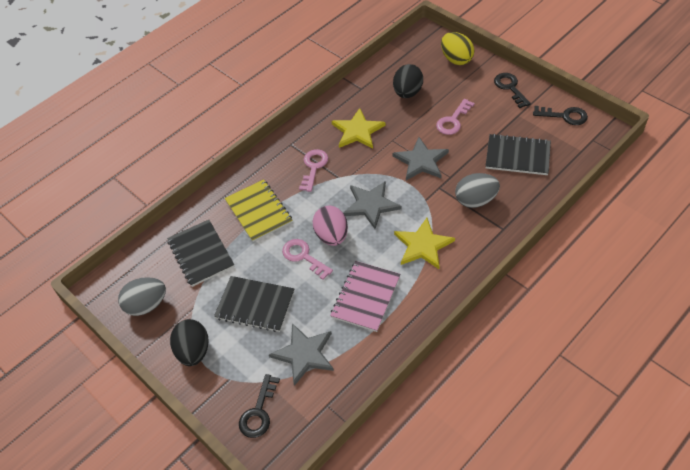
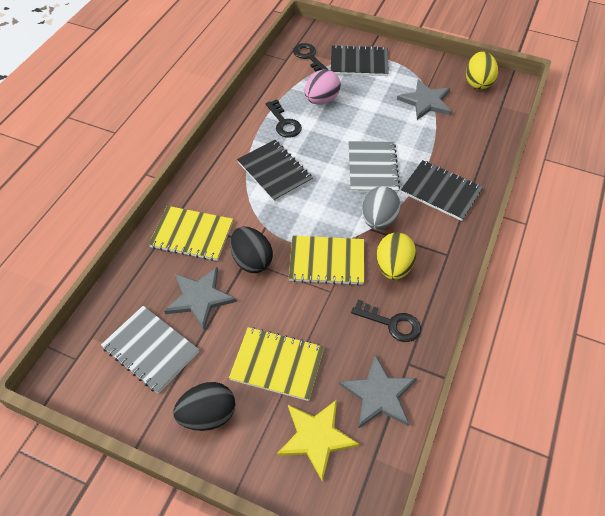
grey egg: 2 -> 1
grey notebook: 0 -> 2
pink key: 3 -> 0
pink notebook: 1 -> 0
yellow egg: 1 -> 2
yellow notebook: 1 -> 3
yellow star: 2 -> 1

